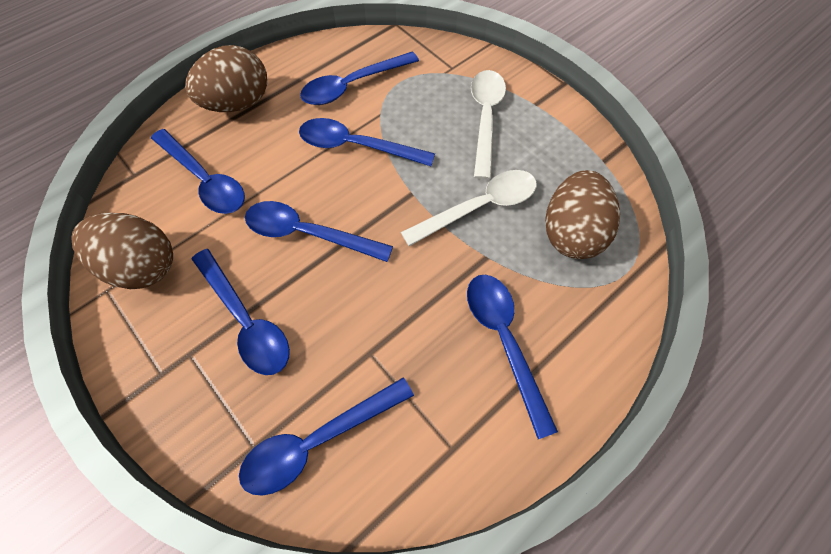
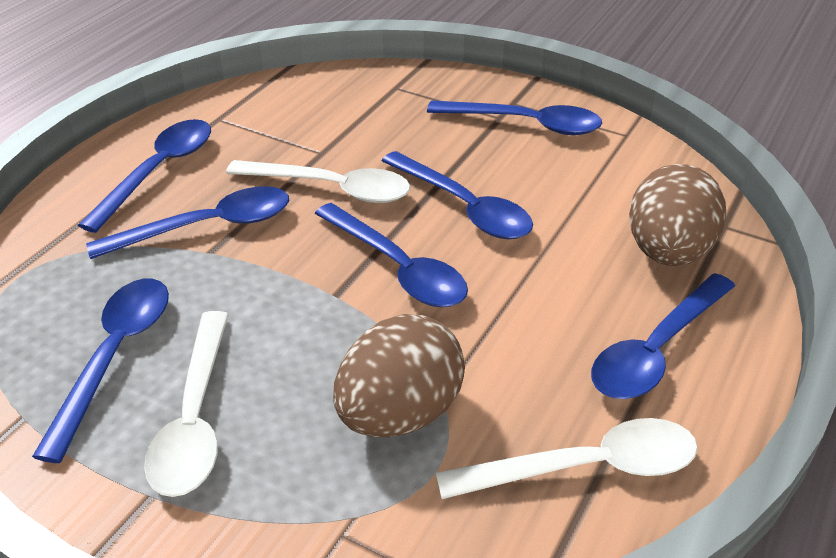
brown egg: 3 -> 2
white spoon: 2 -> 3

